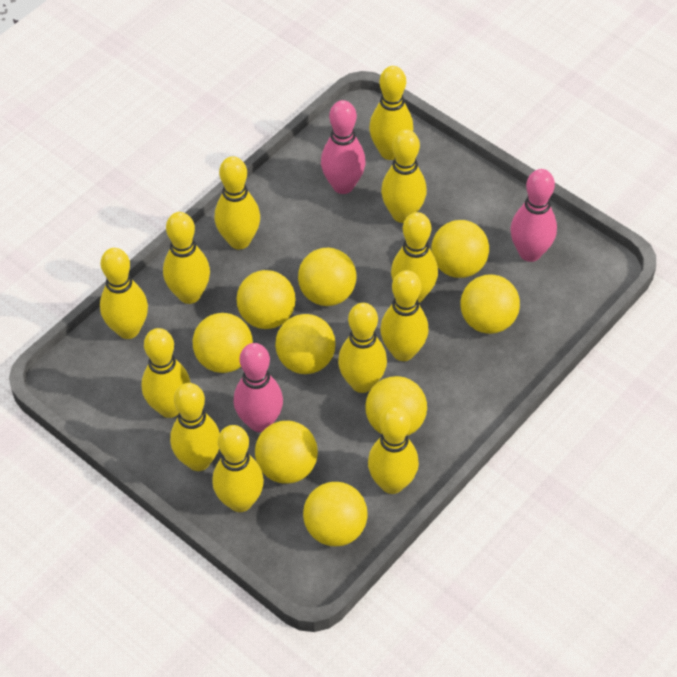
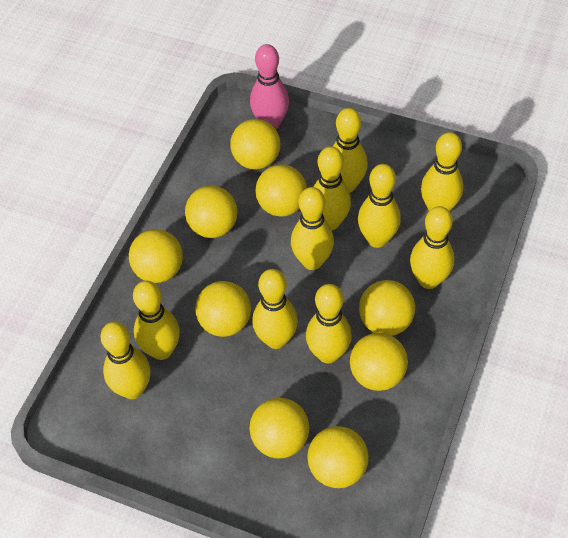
pink bowling pin: 3 -> 1
yellow bowling pin: 12 -> 10

